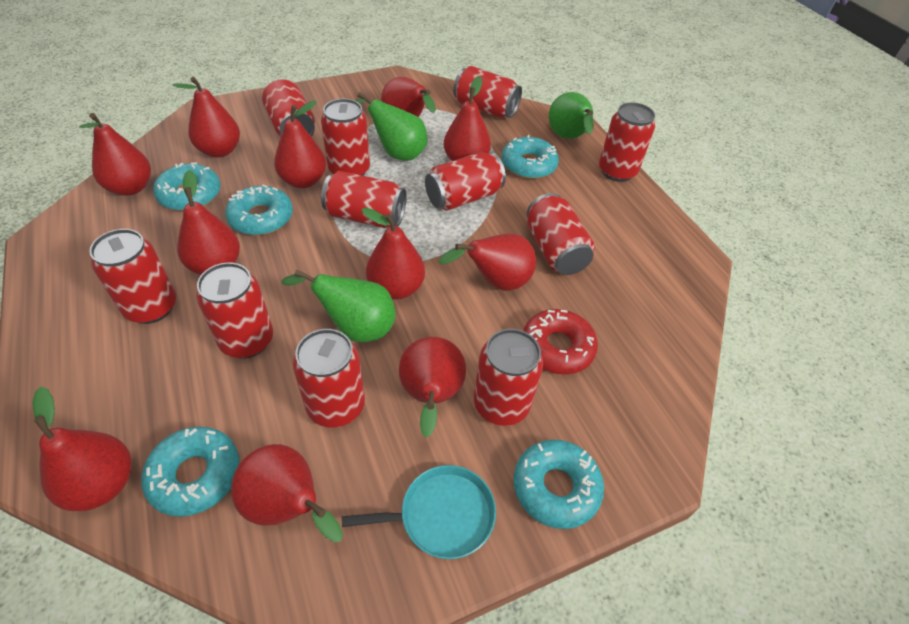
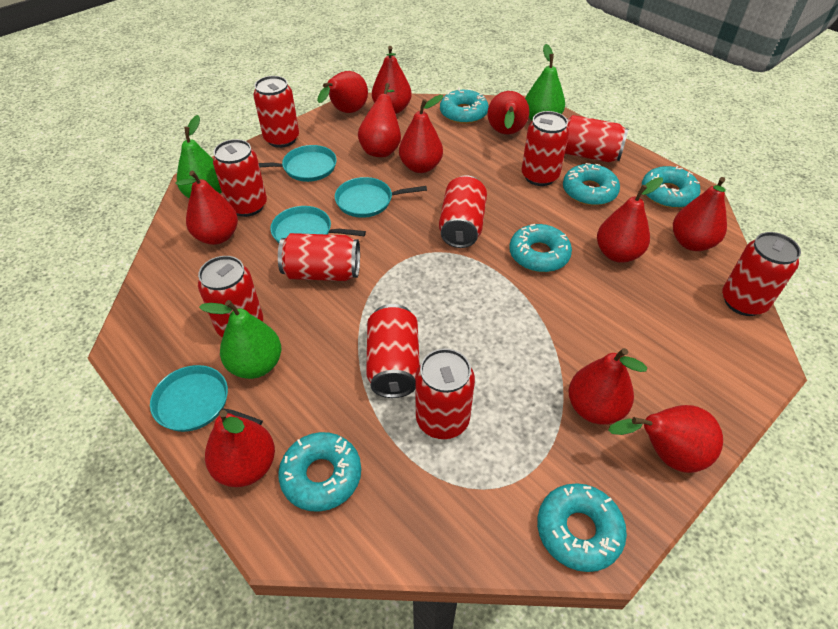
red can: 11 -> 10
red donut: 1 -> 0
turquoise donut: 5 -> 6
turquoise pan: 1 -> 4

